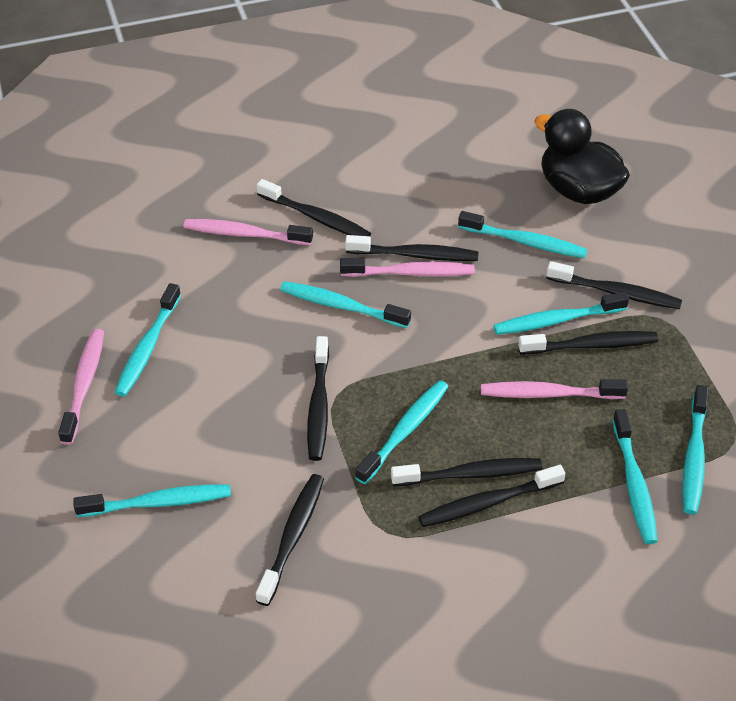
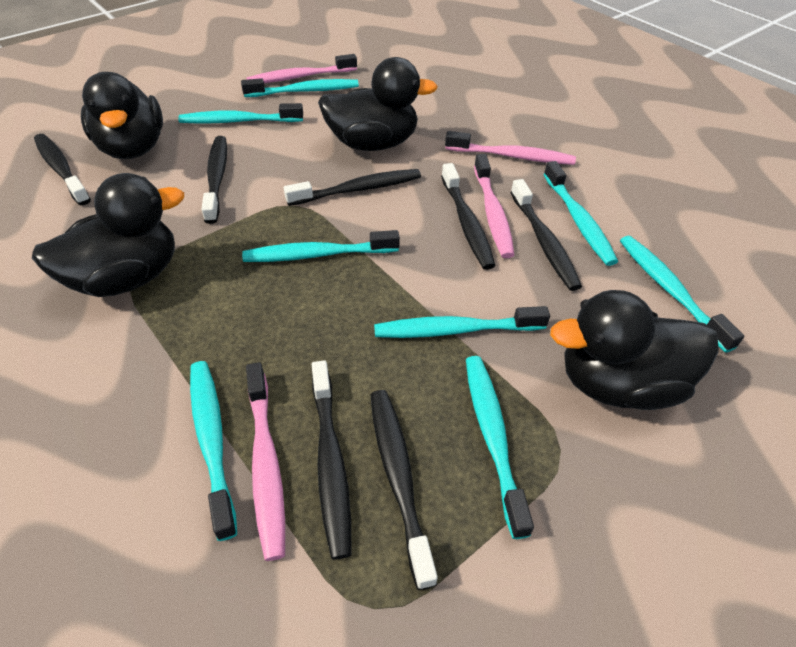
black duck: 1 -> 4
black toothbrush: 8 -> 7

